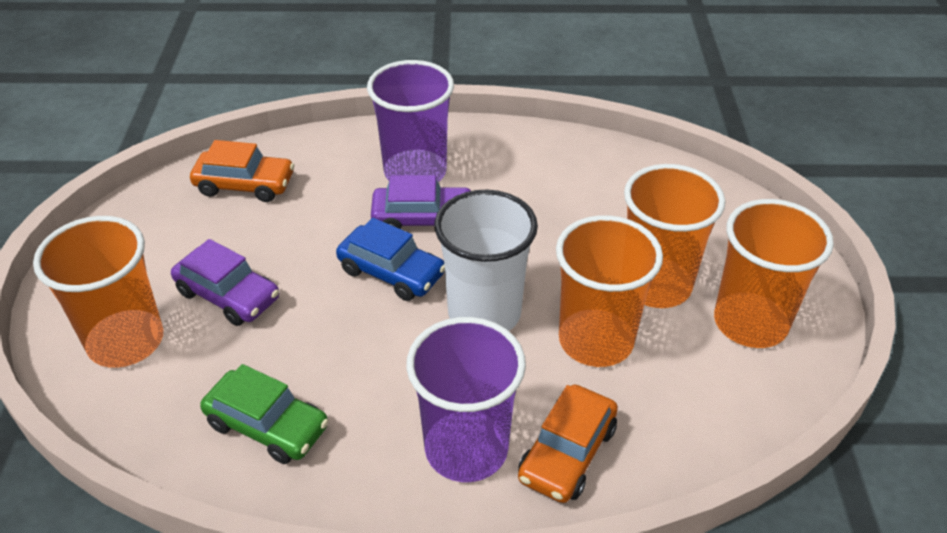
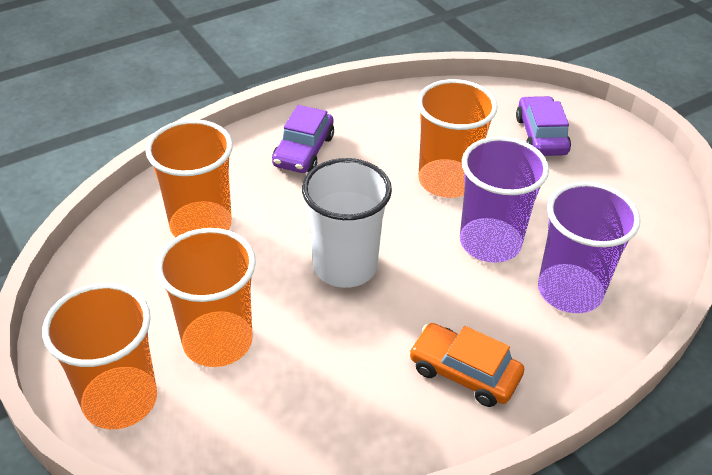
blue car: 1 -> 0
green car: 1 -> 0
orange car: 2 -> 1

